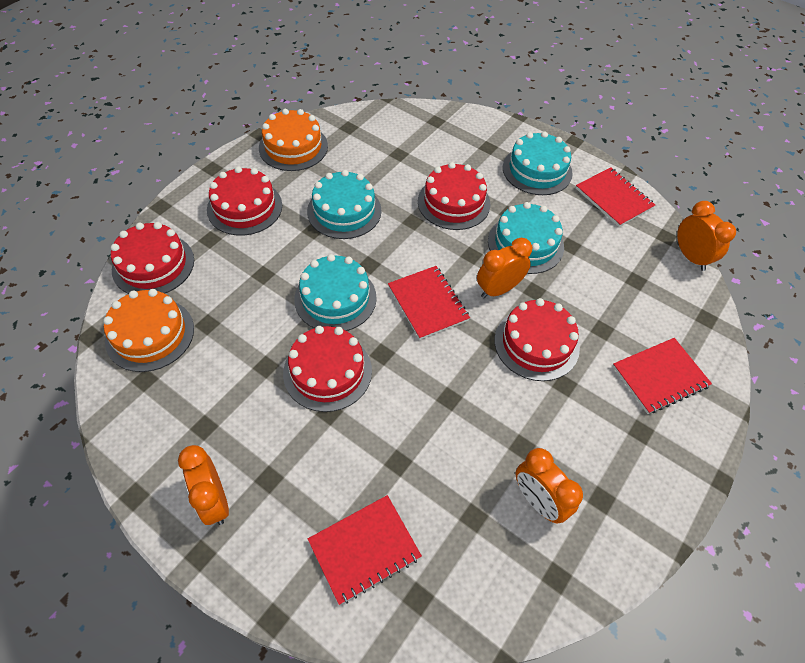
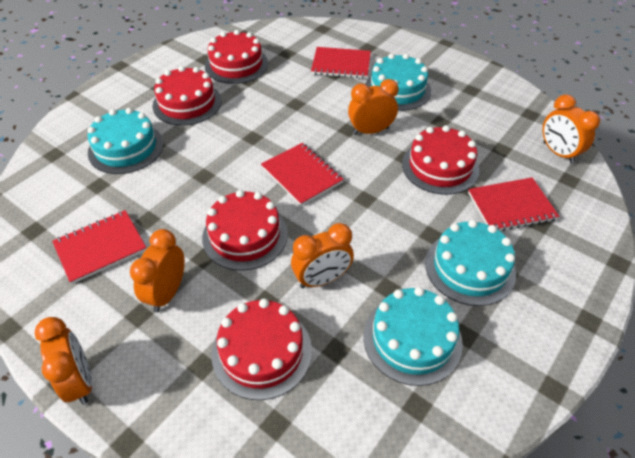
orange cake: 2 -> 0
orange clock: 4 -> 5

